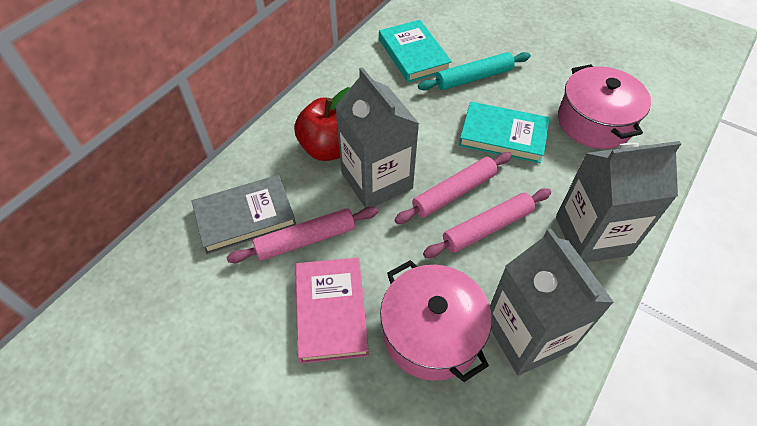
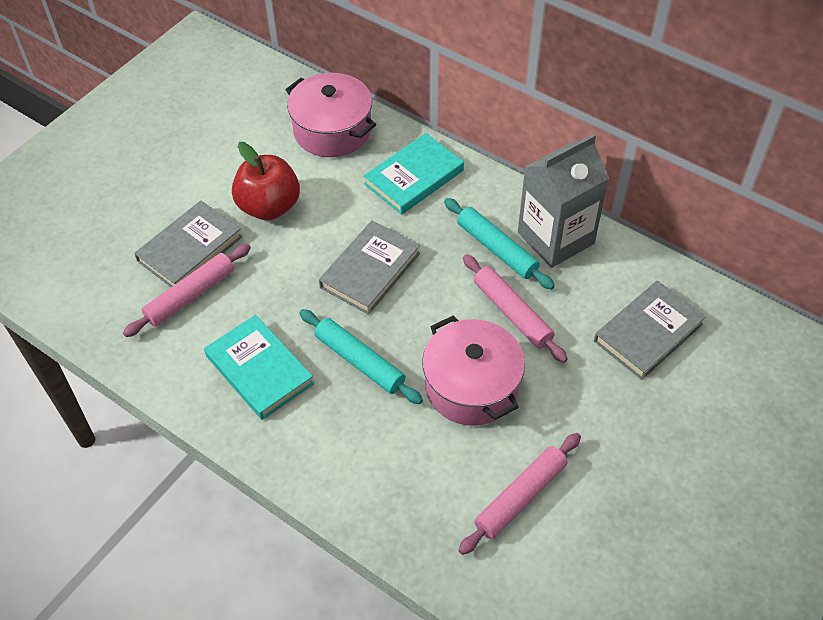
grey book: 1 -> 3
grey carton: 3 -> 1
pink book: 1 -> 0
turquoise rolling pin: 1 -> 2

